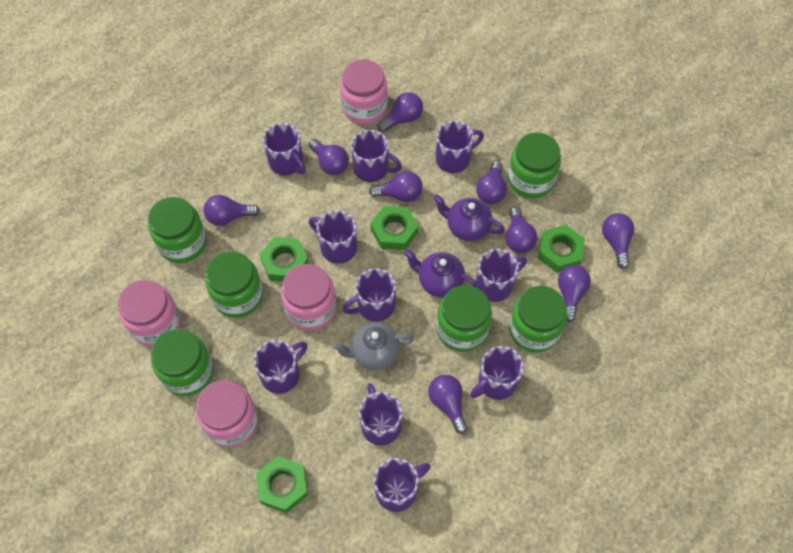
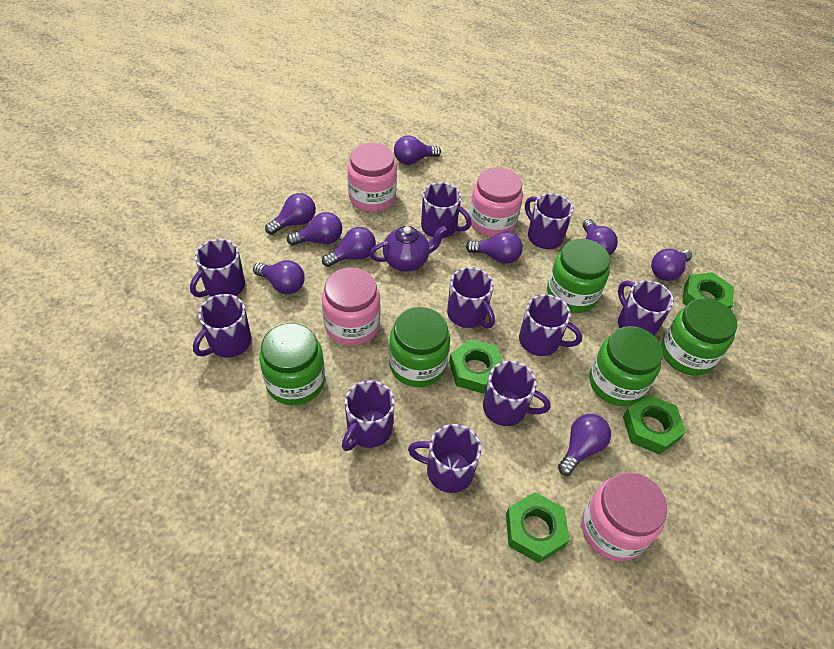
green jar: 6 -> 5
grey teapot: 1 -> 0
purple teapot: 2 -> 1

